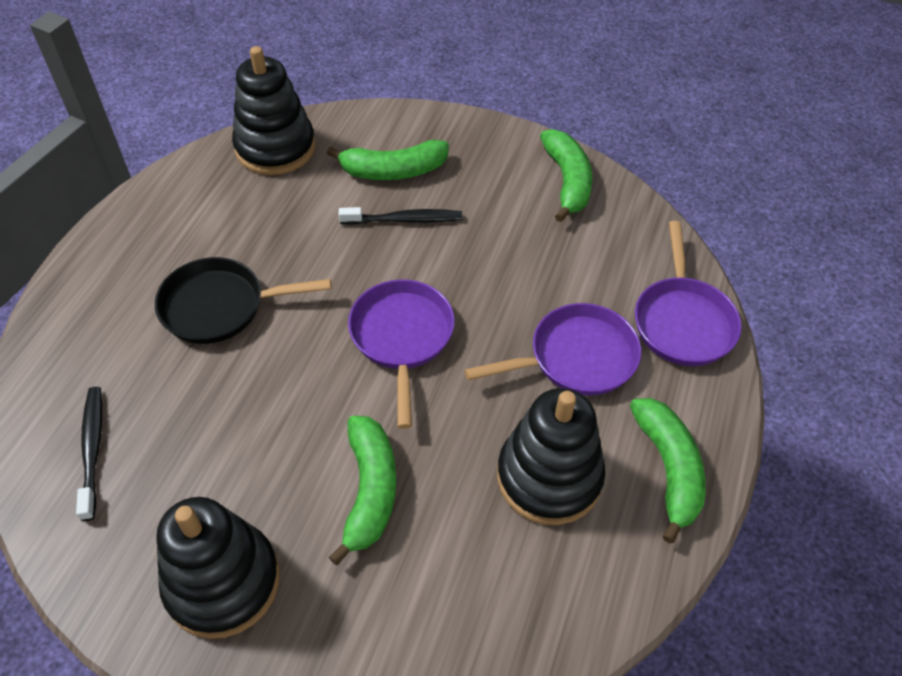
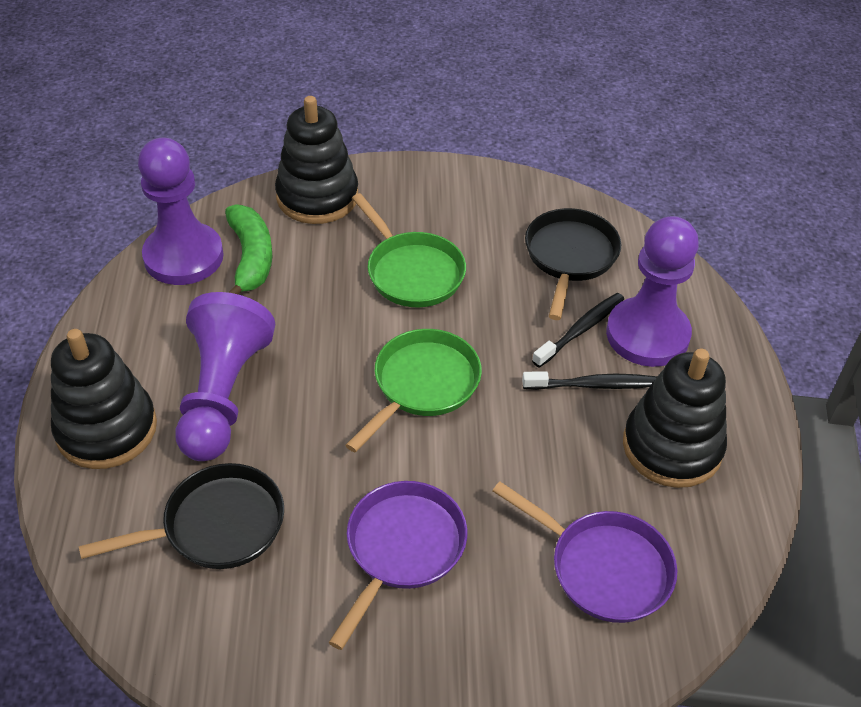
black pan: 1 -> 2
green banana: 4 -> 1
green pan: 0 -> 2
purple pan: 3 -> 2
purple pawn: 0 -> 3

